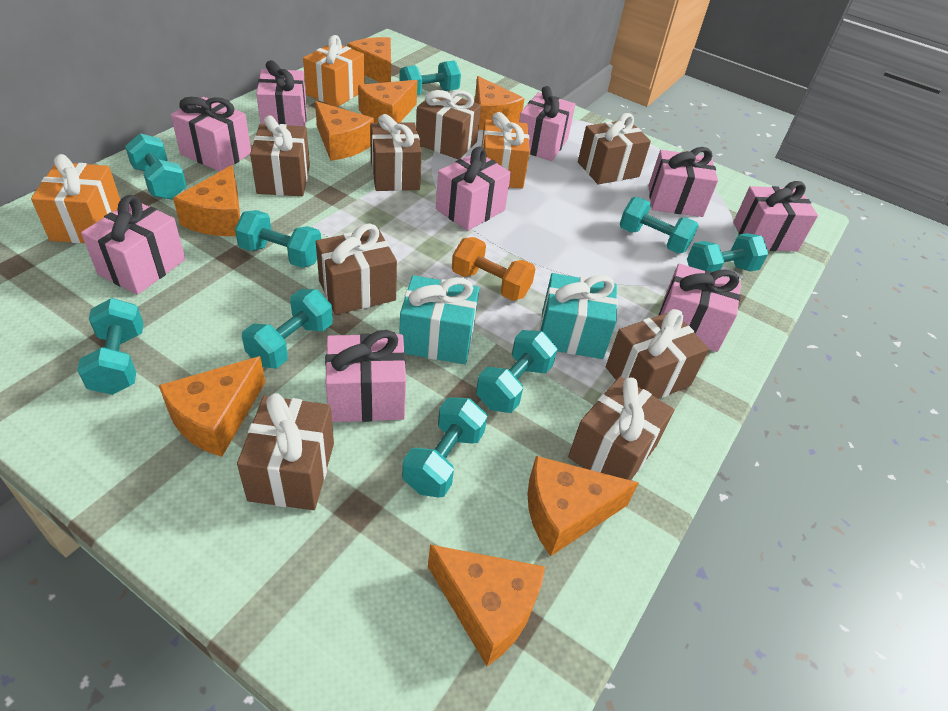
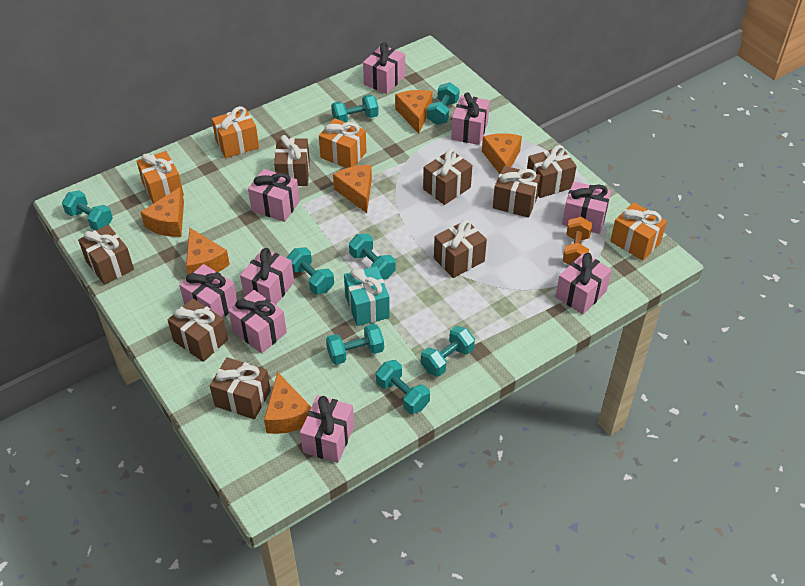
orange cheese: 8 -> 6
orange gift: 3 -> 4
turquoise dumbbell: 9 -> 8
turquoise gift: 2 -> 1

